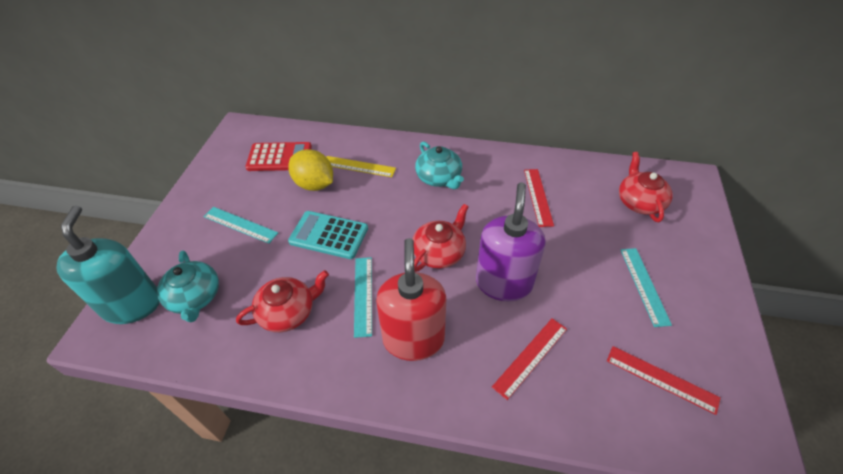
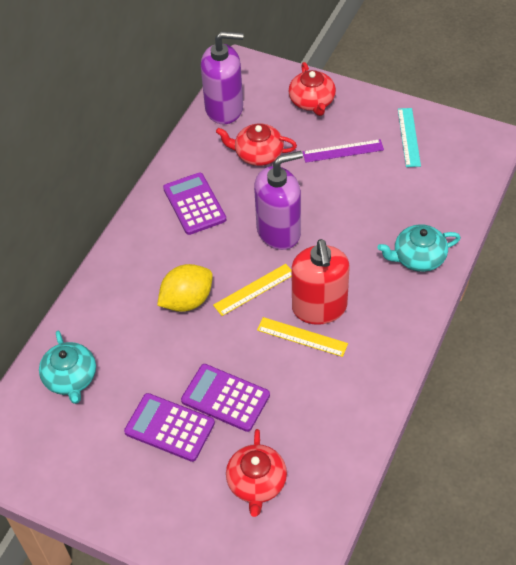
purple calculator: 0 -> 3
purple ruler: 0 -> 1
purple soap dispenser: 1 -> 2
red calculator: 1 -> 0
red ruler: 3 -> 0
turquoise calculator: 1 -> 0
turquoise ruler: 3 -> 1
turquoise soap dispenser: 1 -> 0
yellow ruler: 1 -> 2

